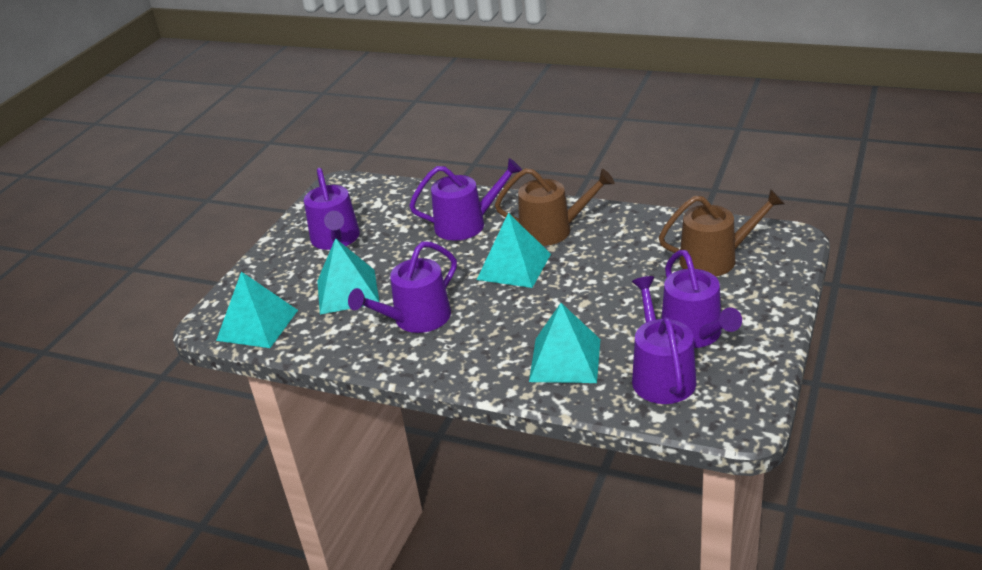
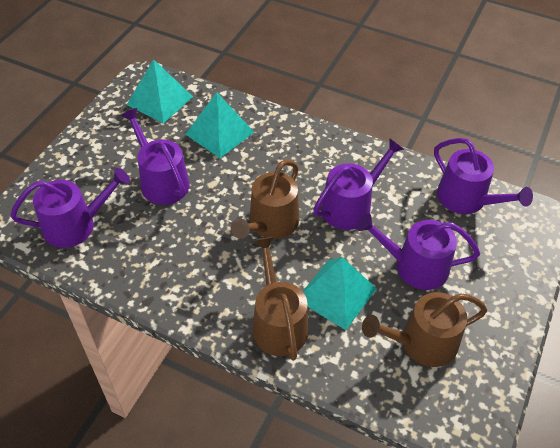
brown watering can: 2 -> 3
turquoise pyramid: 4 -> 3

